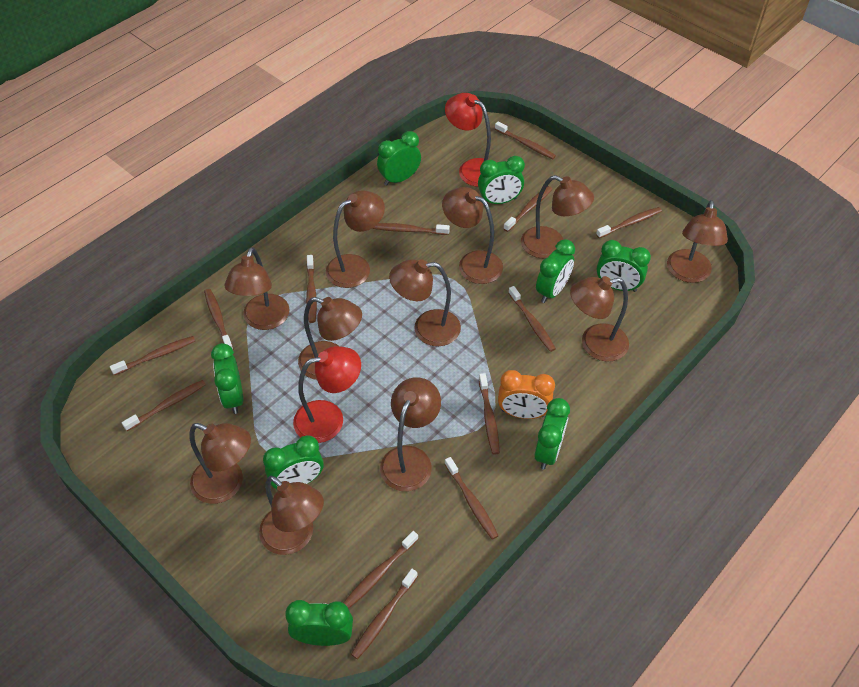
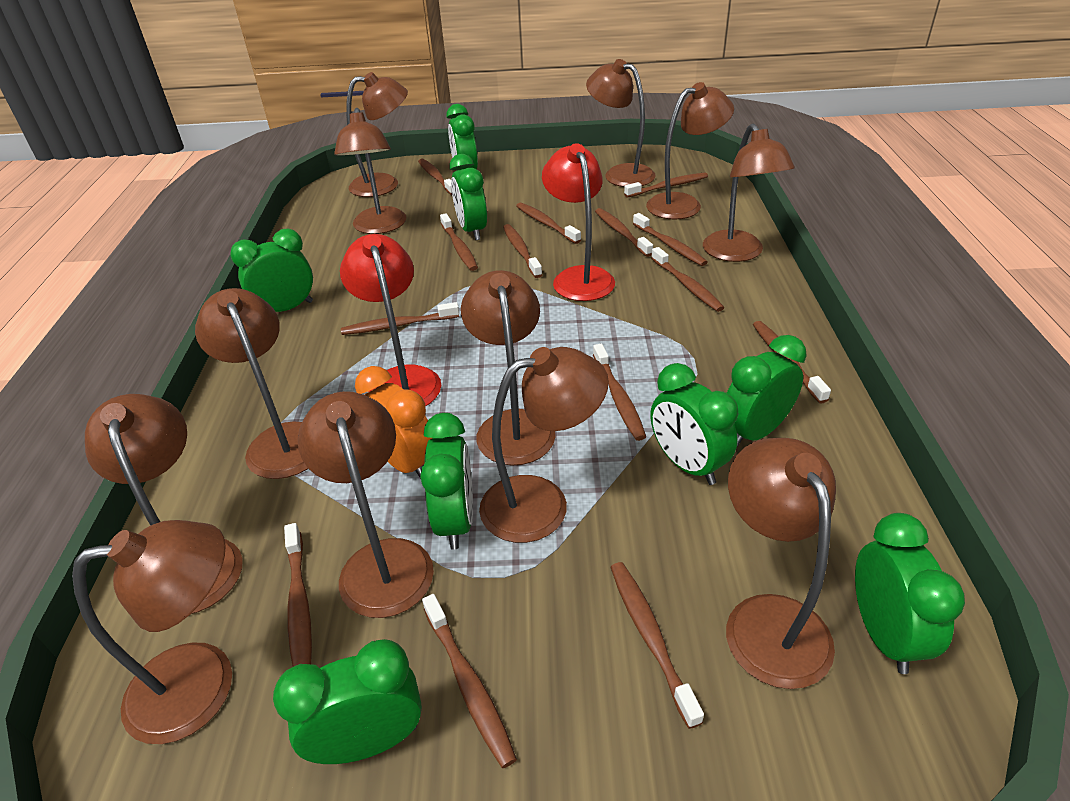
brown lamp: 11 -> 12
brown toothbrush: 13 -> 14

